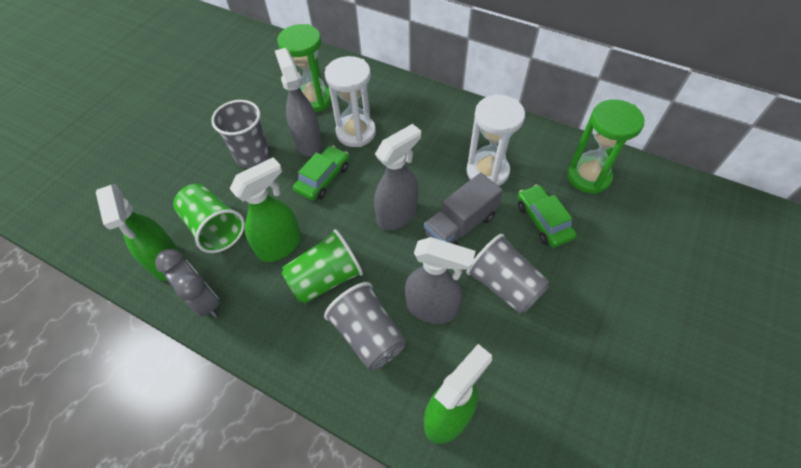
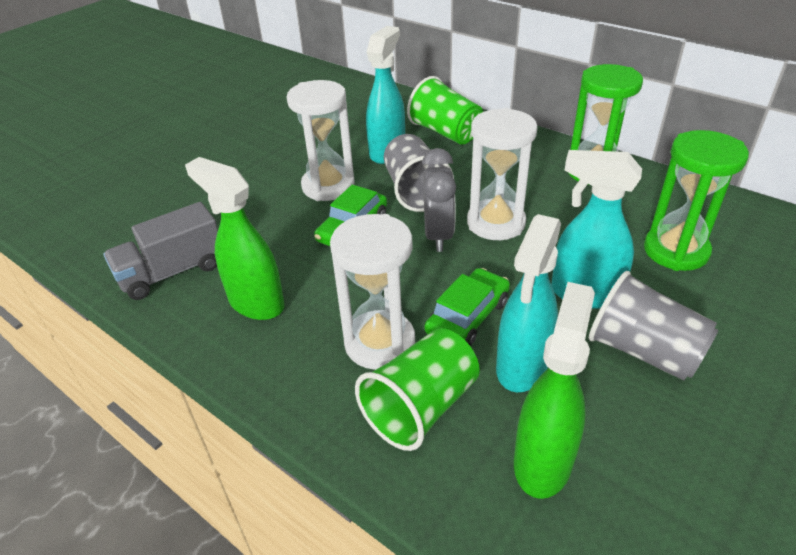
green spray bottle: 3 -> 2
grey cup: 3 -> 2
grey spray bottle: 3 -> 0
turquoise spray bottle: 0 -> 3
white hourglass: 2 -> 3

